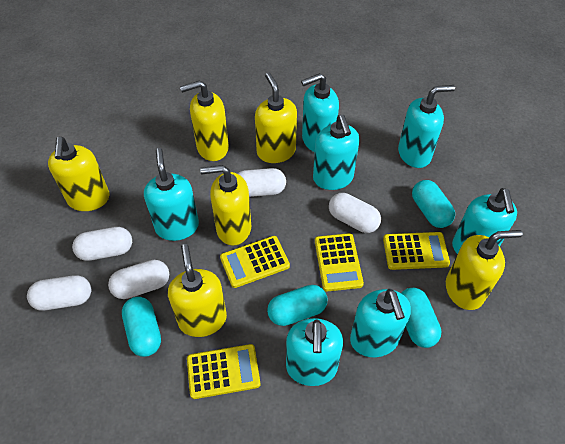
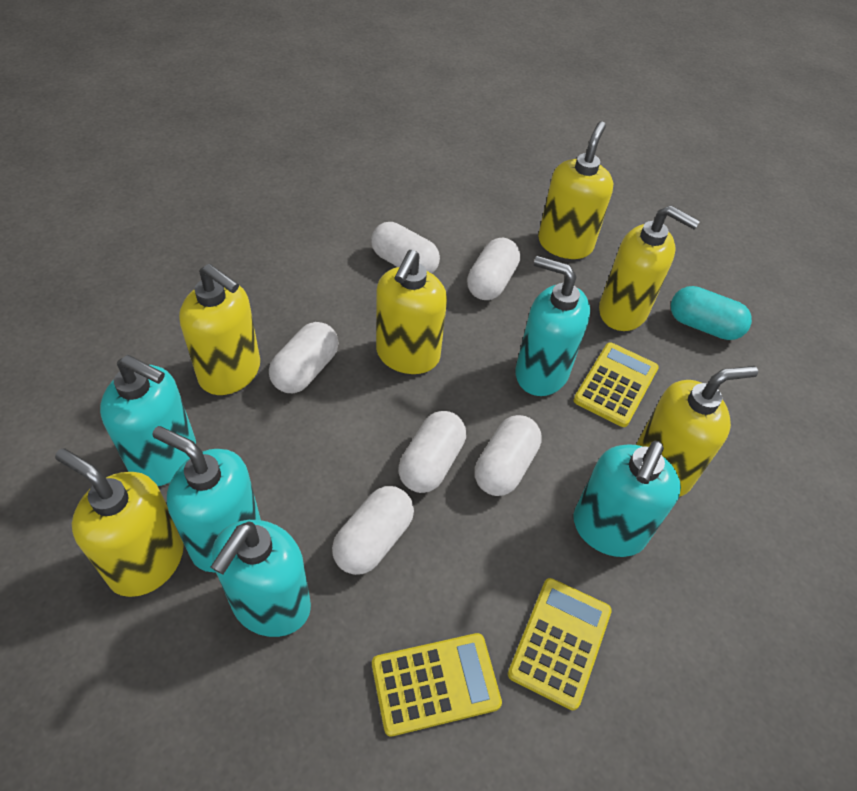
turquoise capsule: 4 -> 1
turquoise soap dispenser: 7 -> 5
white capsule: 5 -> 6
yellow calculator: 4 -> 3

